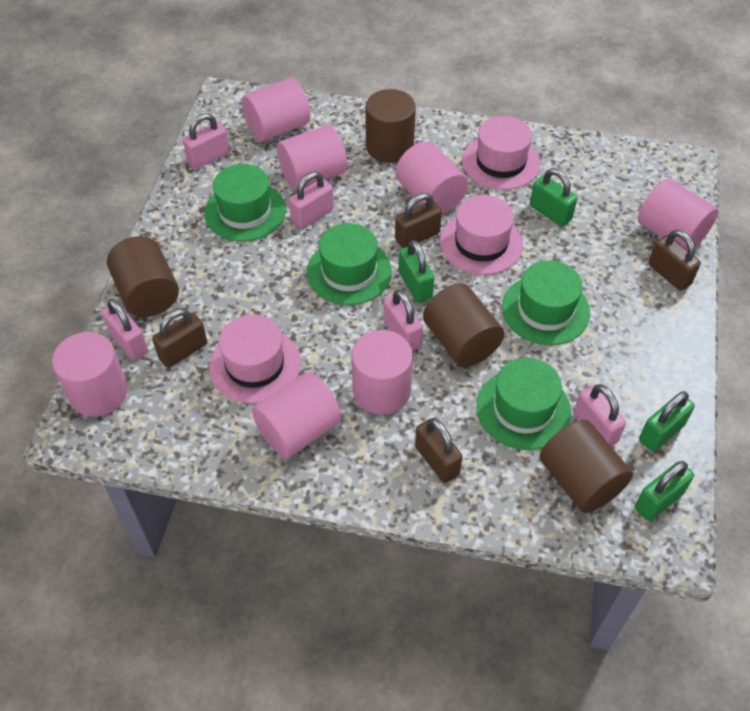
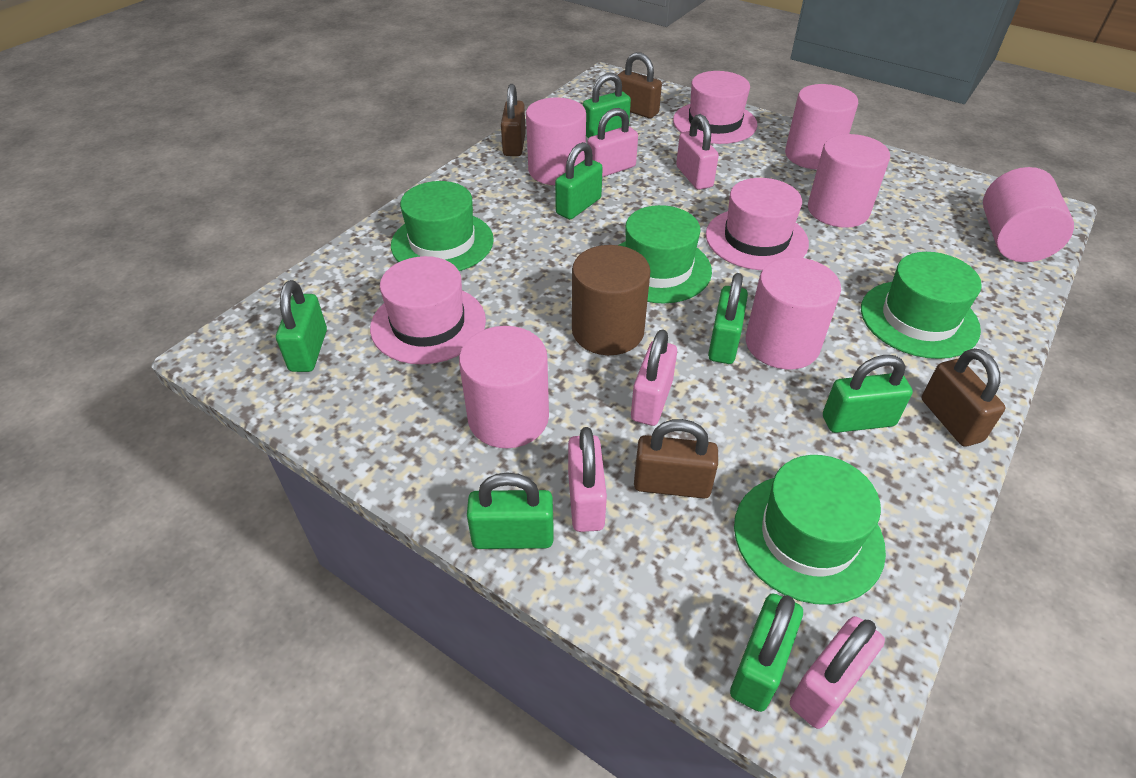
brown cylinder: 4 -> 1
green padlock: 4 -> 7
pink cylinder: 7 -> 6

